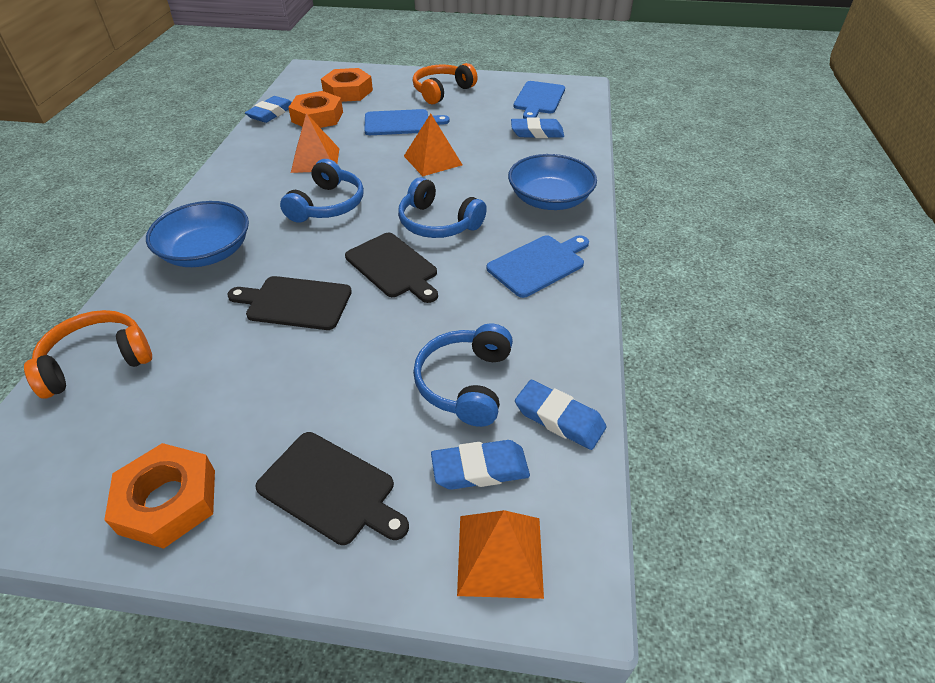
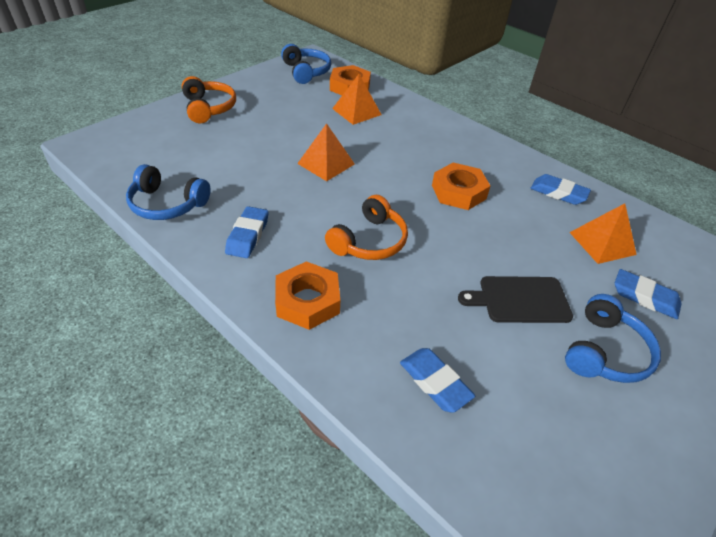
black cutting board: 3 -> 1
blue bowl: 2 -> 0
blue cutting board: 3 -> 0

